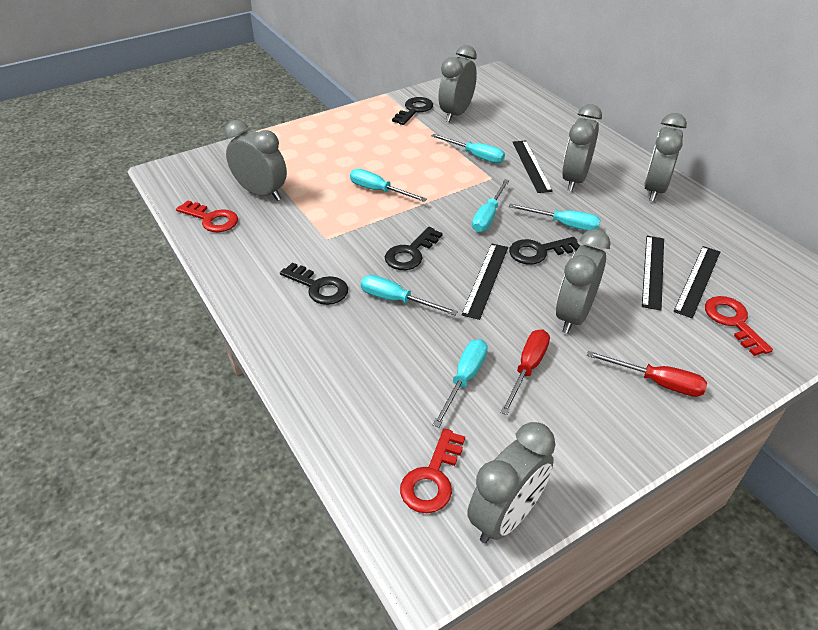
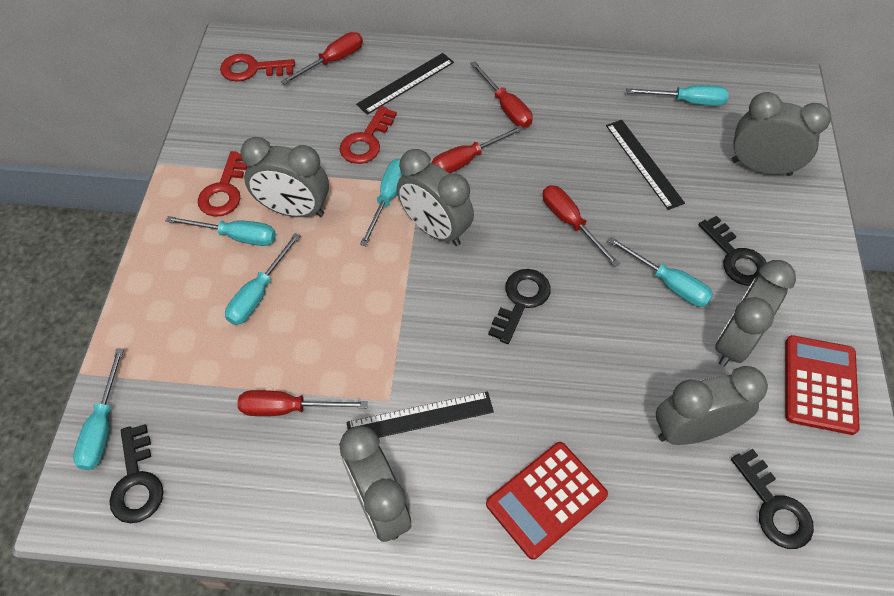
black ruler: 4 -> 3
red calculator: 0 -> 2
red screwdriver: 2 -> 5

